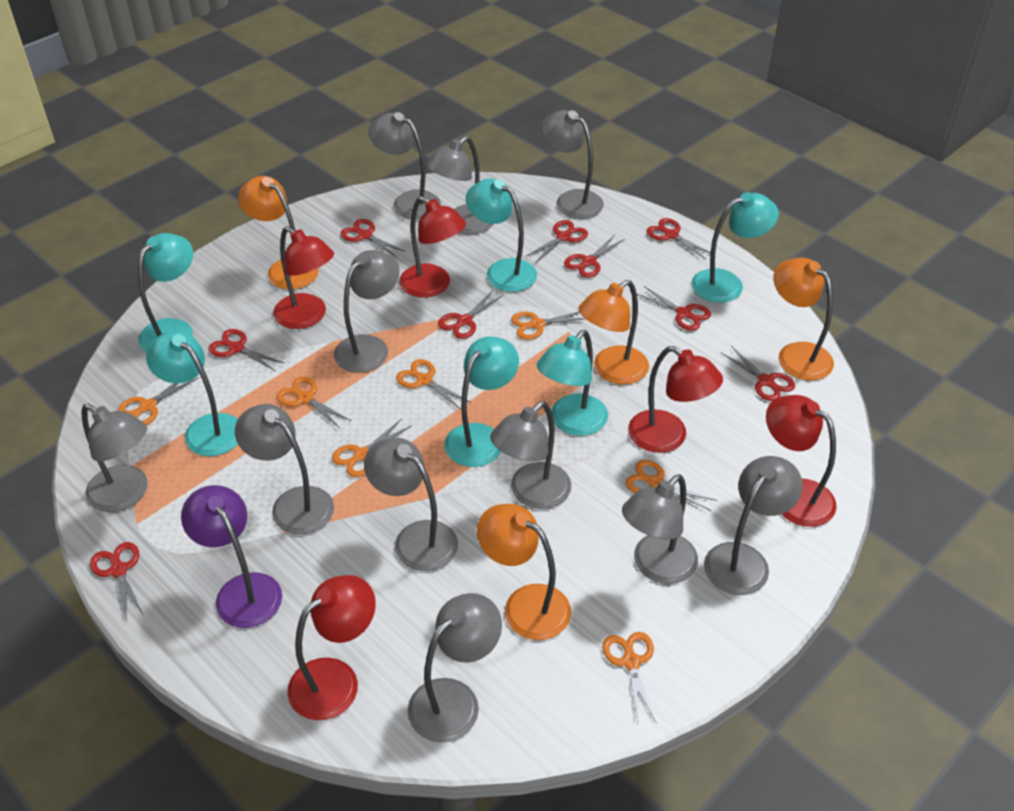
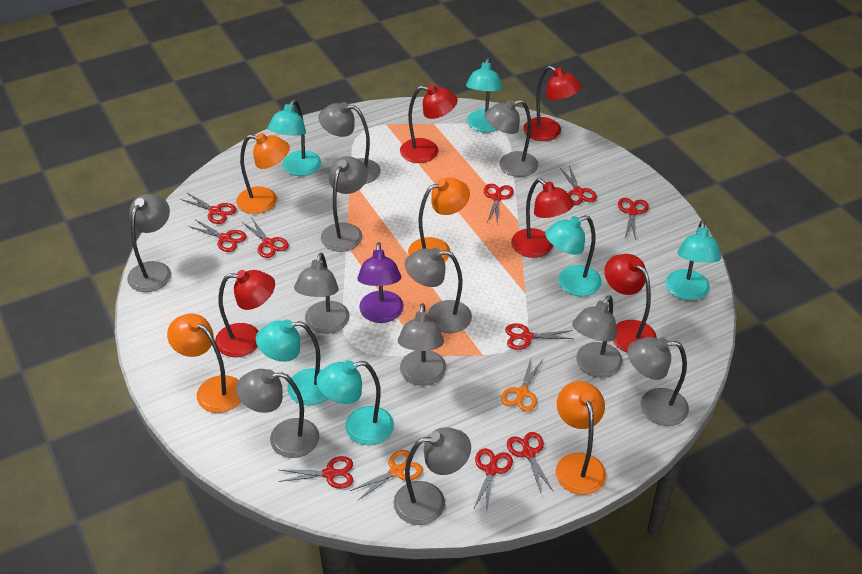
orange scissors: 7 -> 2
red scissors: 9 -> 10

